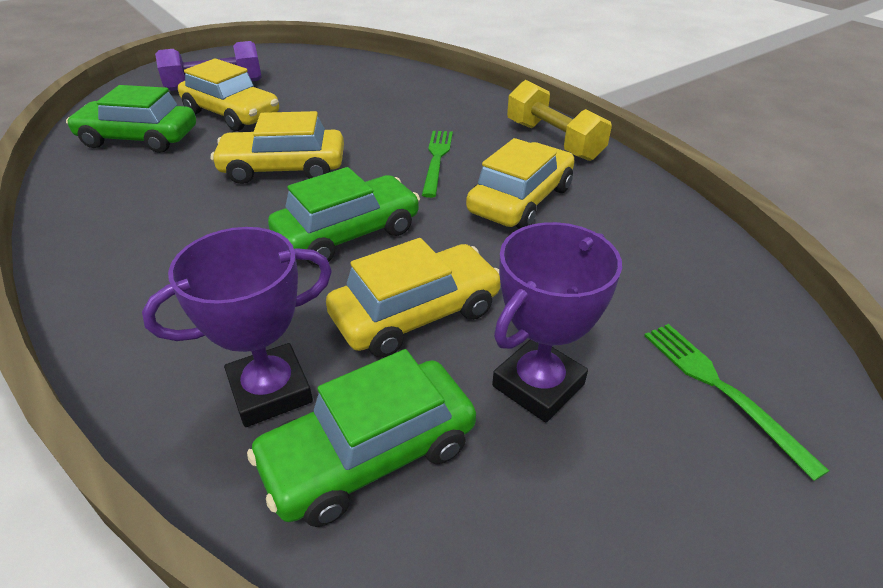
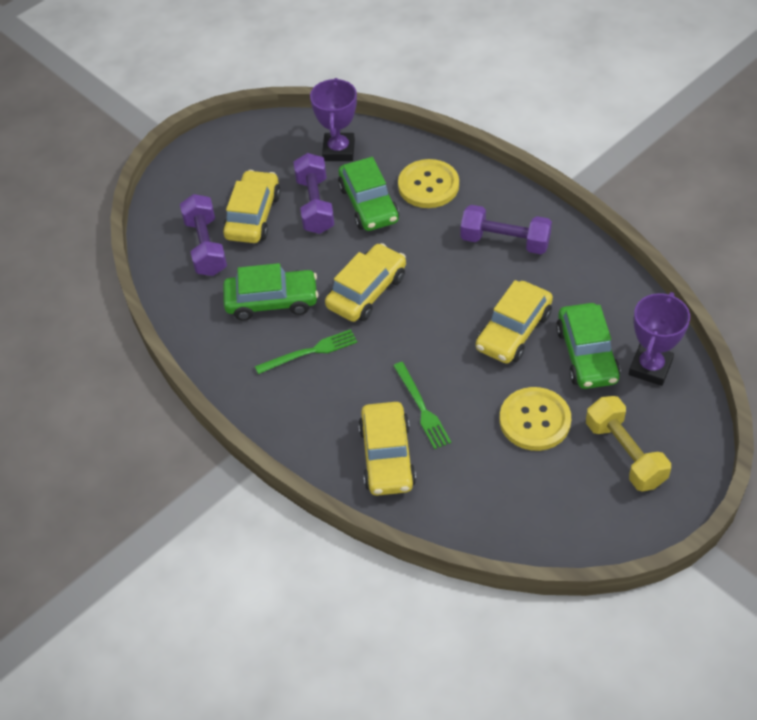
purple dumbbell: 1 -> 3
yellow button: 0 -> 2

